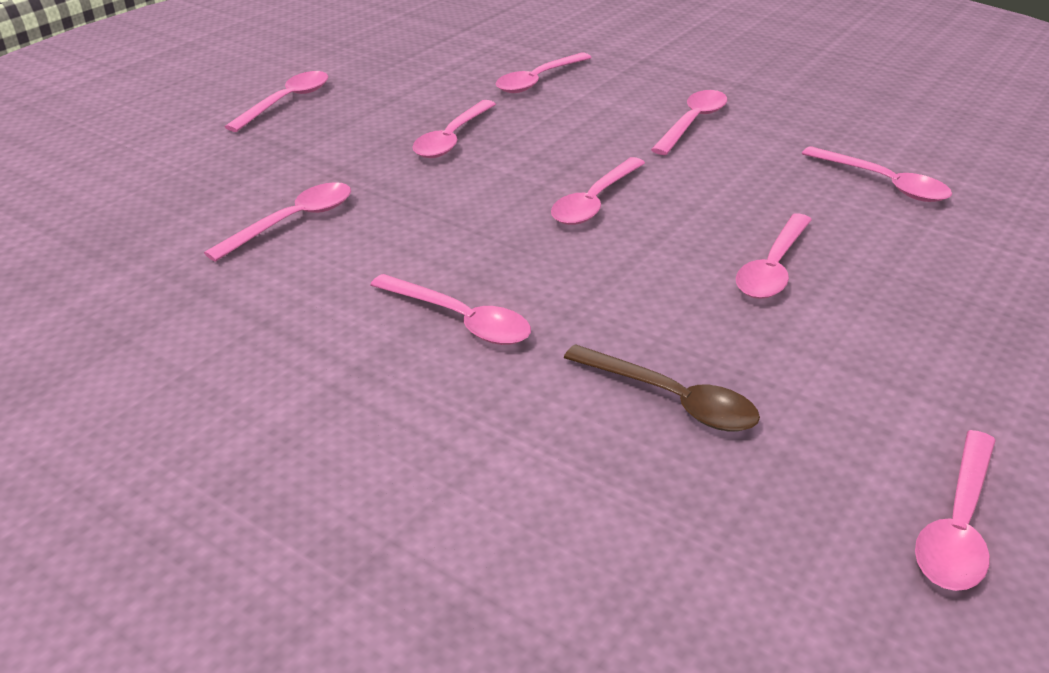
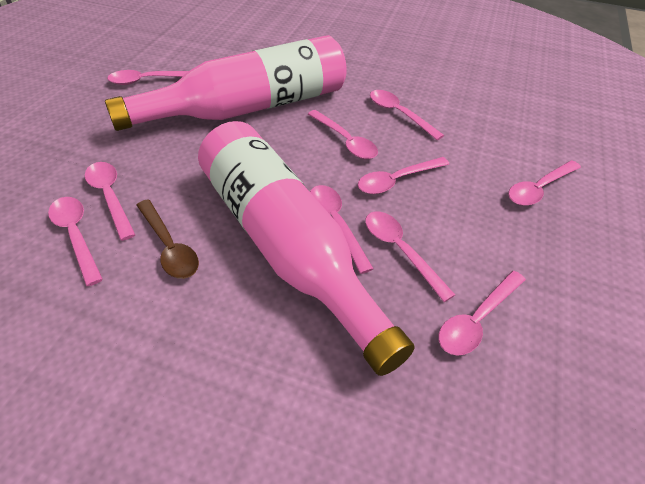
pink bottle: 0 -> 2

